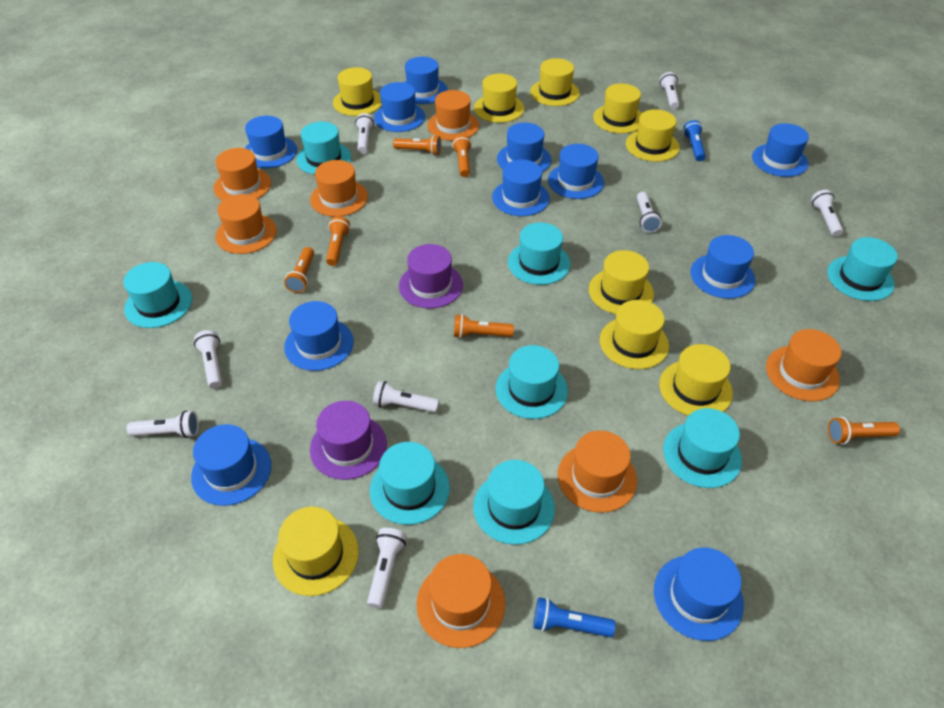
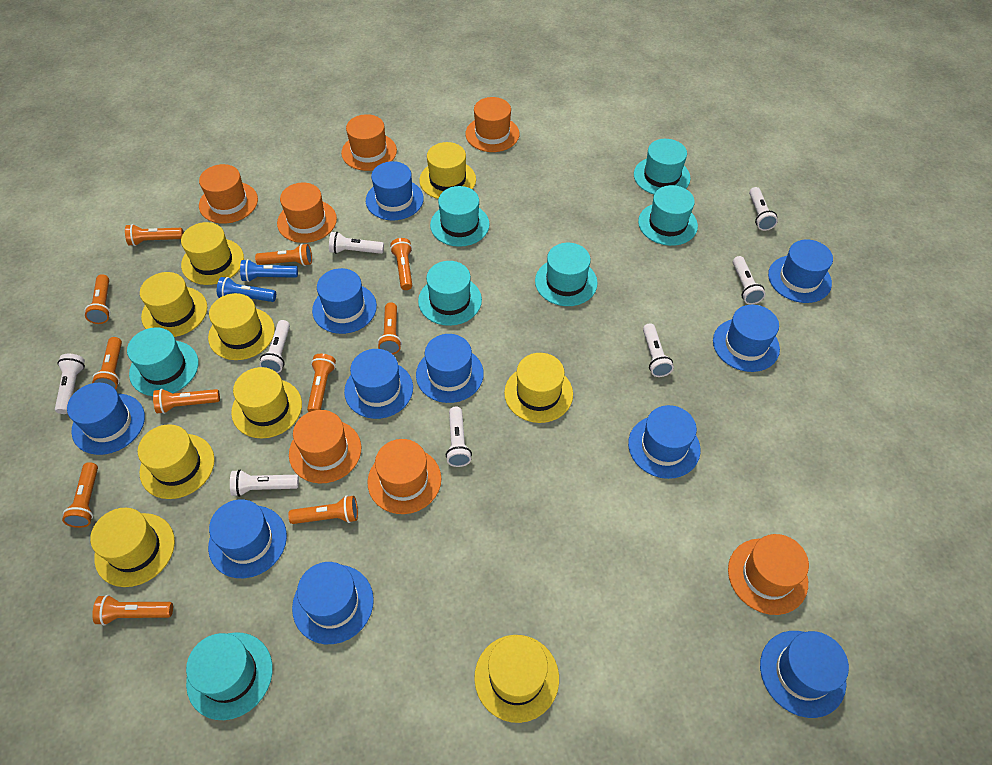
orange flashlight: 6 -> 11
purple hat: 2 -> 0
turquoise hat: 8 -> 7

